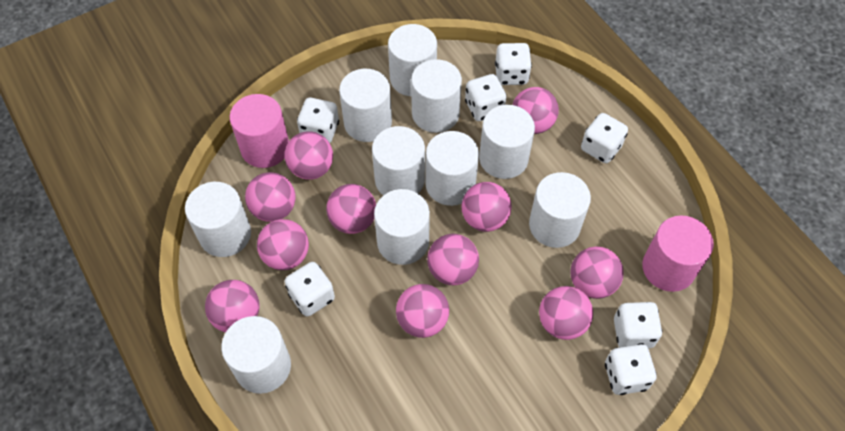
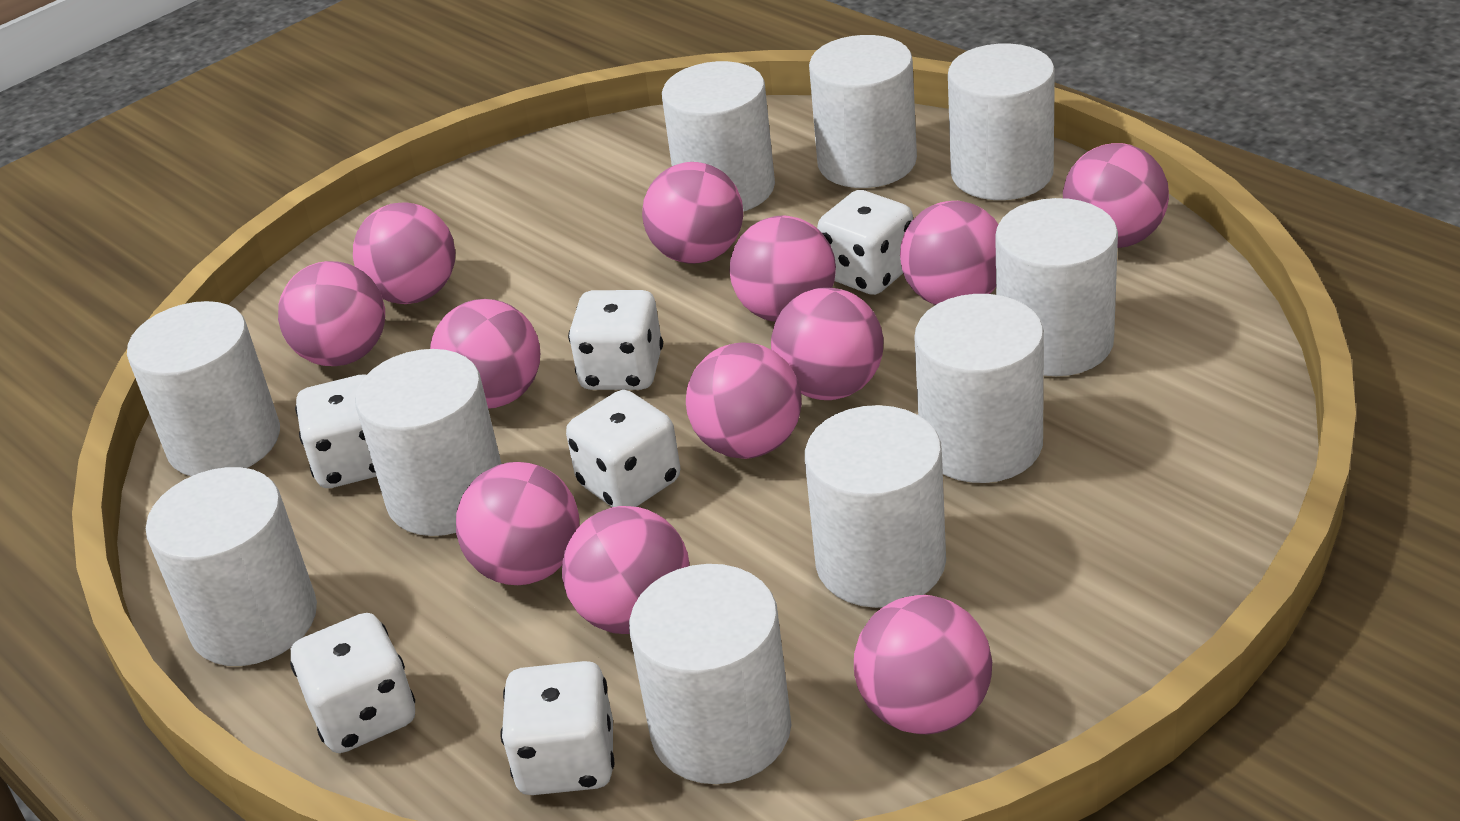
pink ball: 11 -> 12
pink cylinder: 2 -> 0
white dice: 7 -> 6

